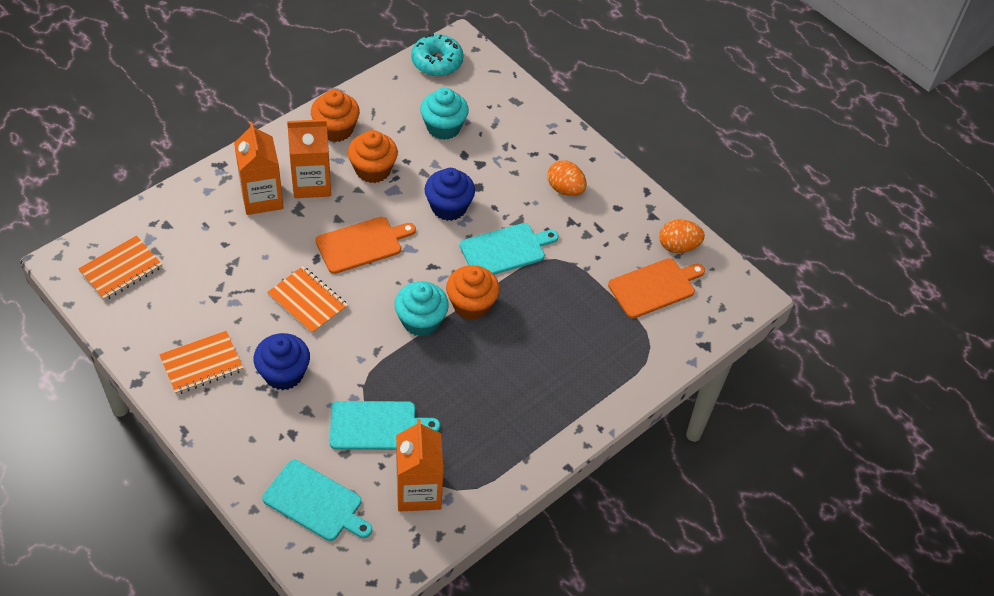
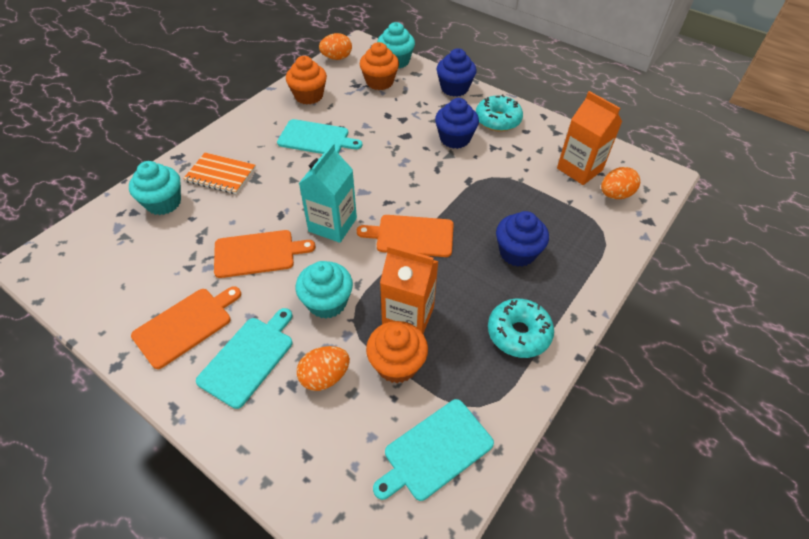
blue cupcake: 2 -> 3
orange carton: 3 -> 2
orange cutting board: 2 -> 3
orange egg: 2 -> 3
orange notebook: 3 -> 1
turquoise carton: 0 -> 1
turquoise cupcake: 2 -> 3
turquoise donut: 1 -> 2

